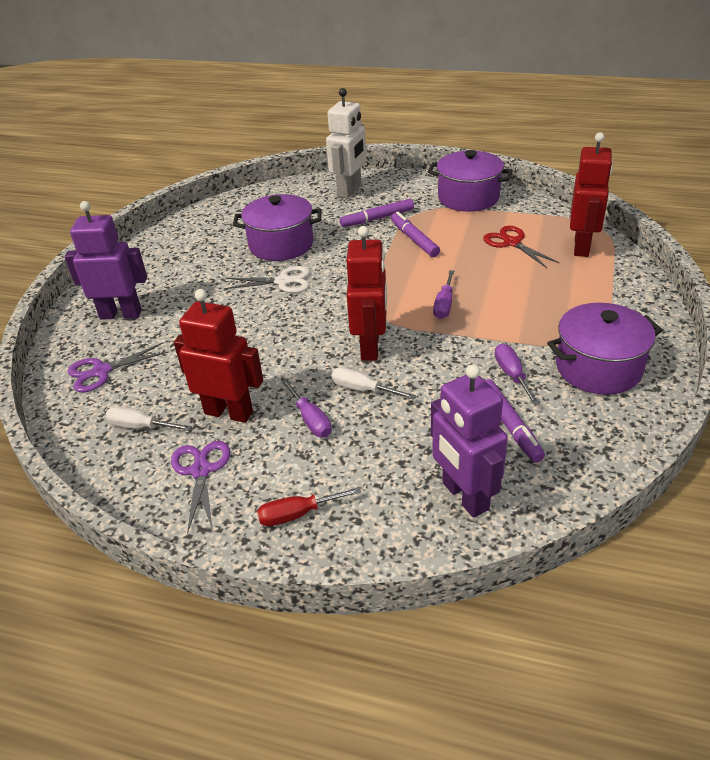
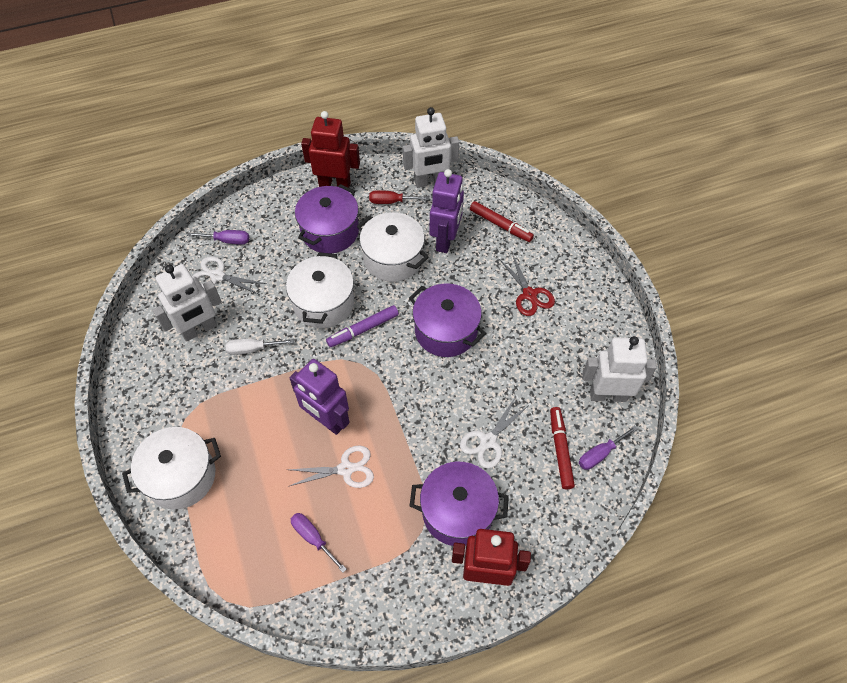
purple marker: 3 -> 1
purple scissors: 2 -> 0
red marker: 0 -> 2
red robot: 3 -> 2
white pot: 0 -> 3
white robot: 1 -> 3
white scissors: 1 -> 3
white screwdriver: 2 -> 1

